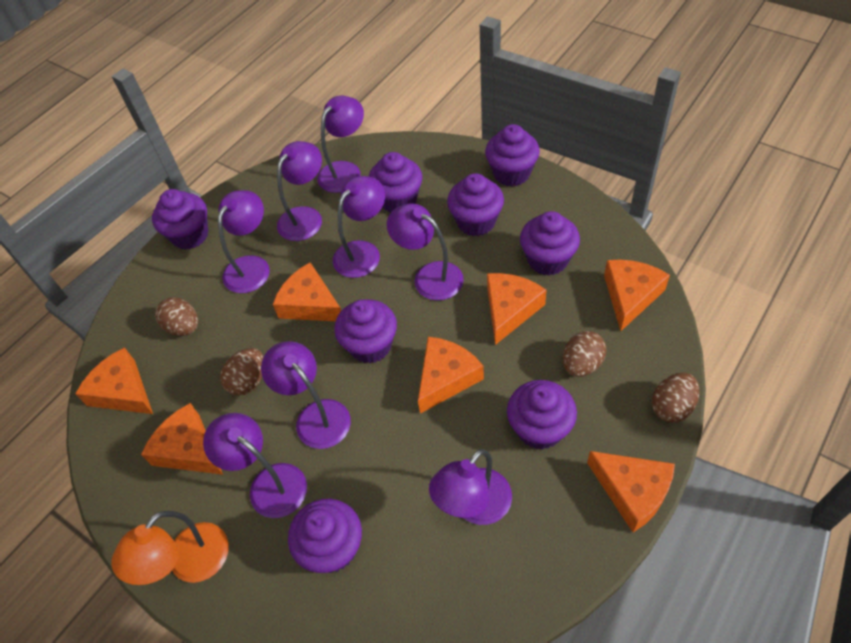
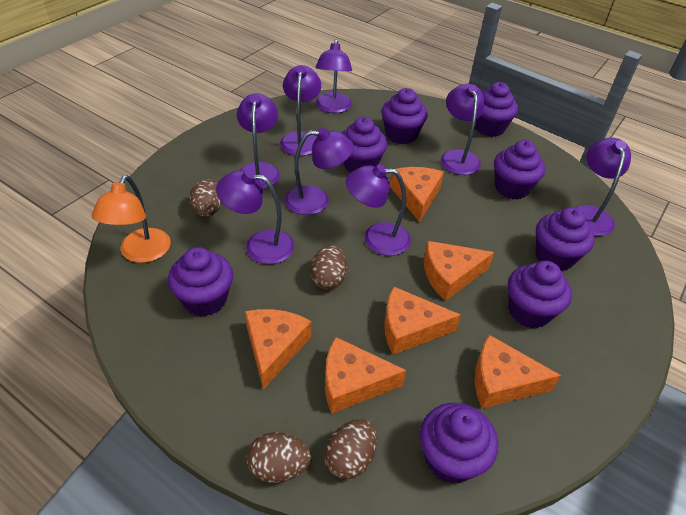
orange cheese: 7 -> 6

